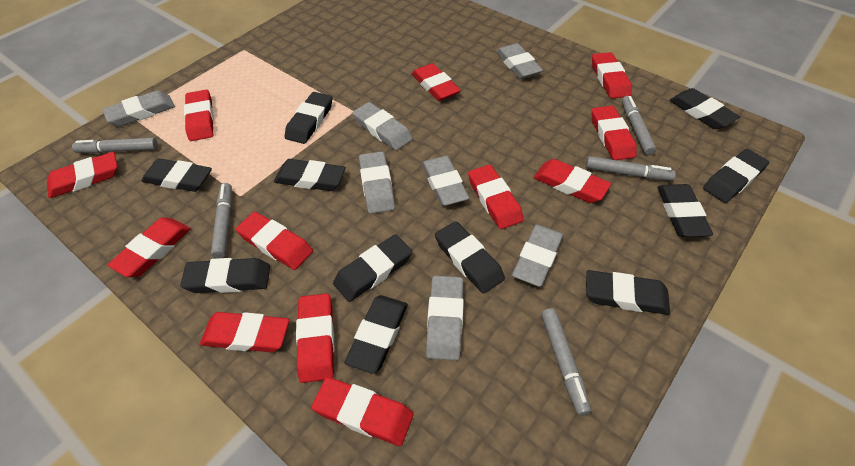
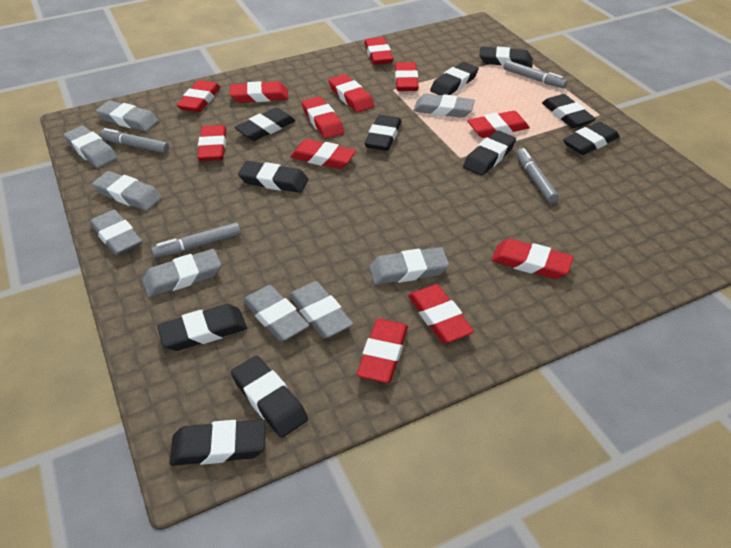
grey eraser: 7 -> 9
grey marker: 5 -> 4

